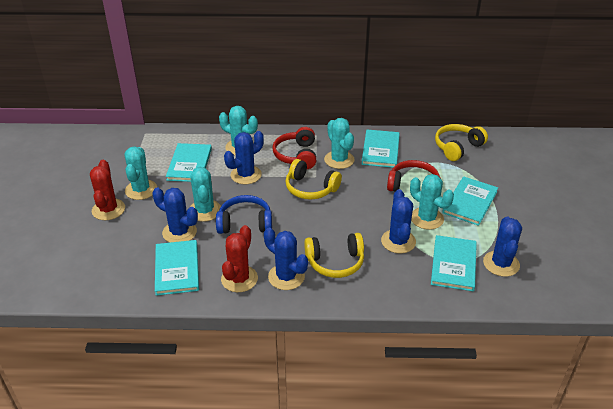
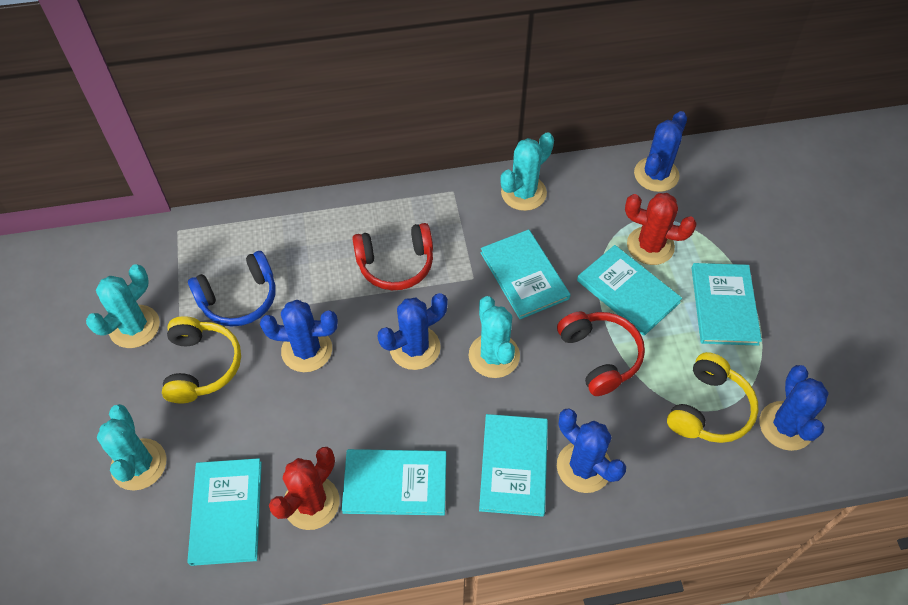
turquoise book: 5 -> 6
turquoise cactus: 5 -> 4
yellow headphones: 3 -> 2

